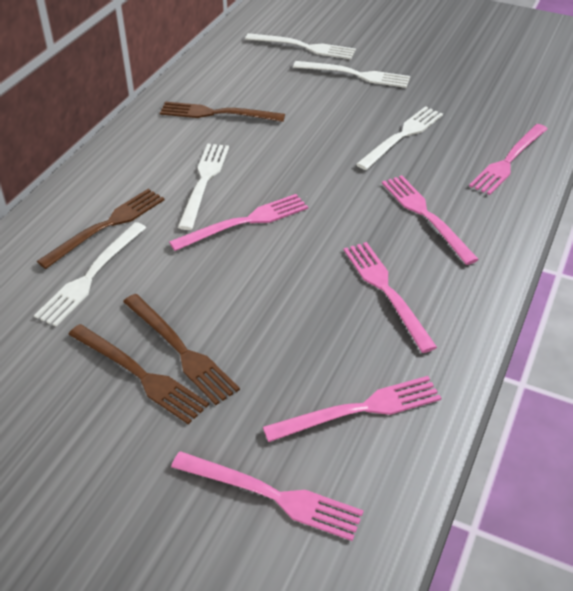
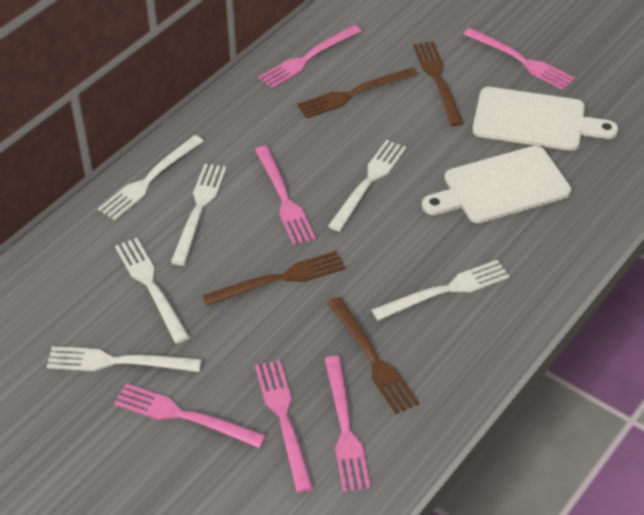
white cutting board: 0 -> 2
white fork: 5 -> 6

